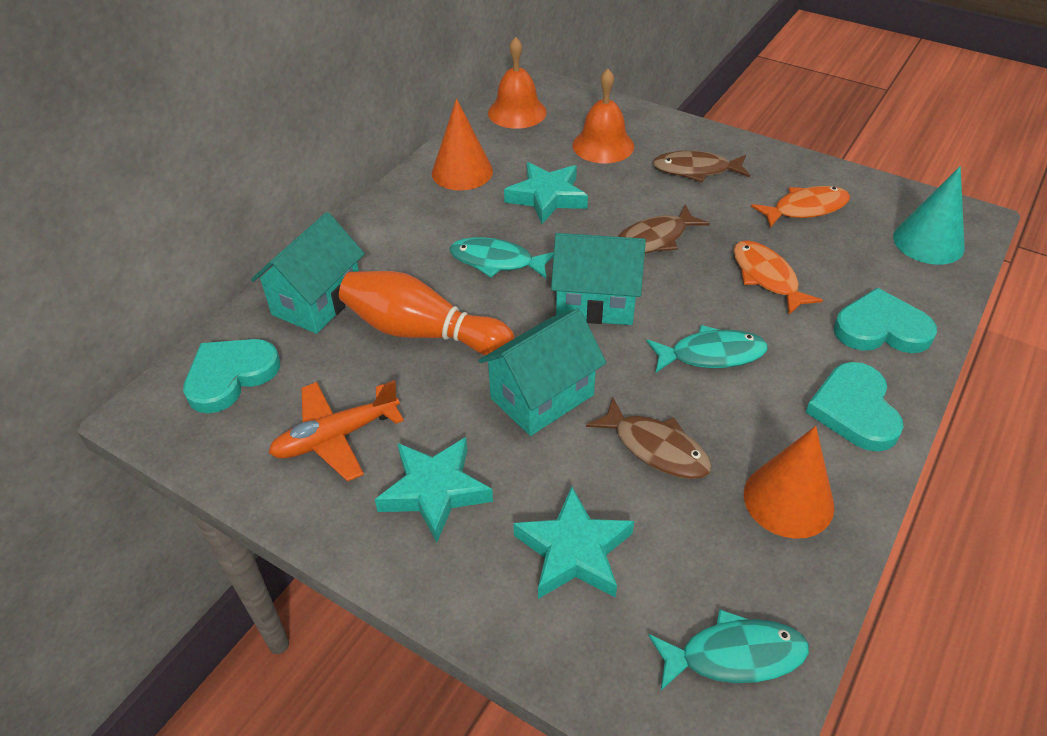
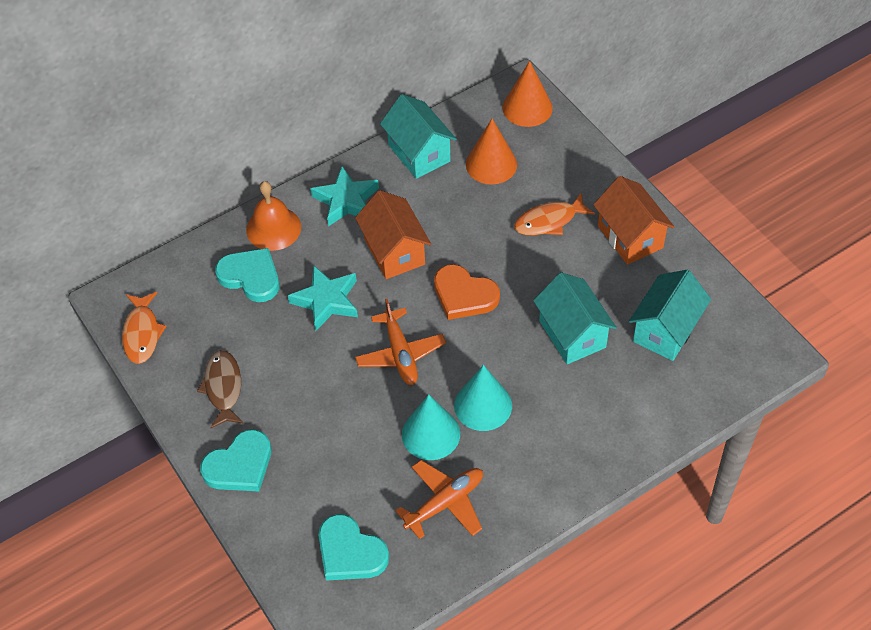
brown fish: 3 -> 1
orange bell: 2 -> 1
orange bowling pin: 1 -> 0
orange heart: 0 -> 1
orange house: 0 -> 2
orange plane: 1 -> 2
turquoise cone: 1 -> 2
turquoise fish: 3 -> 0
turquoise star: 3 -> 2

